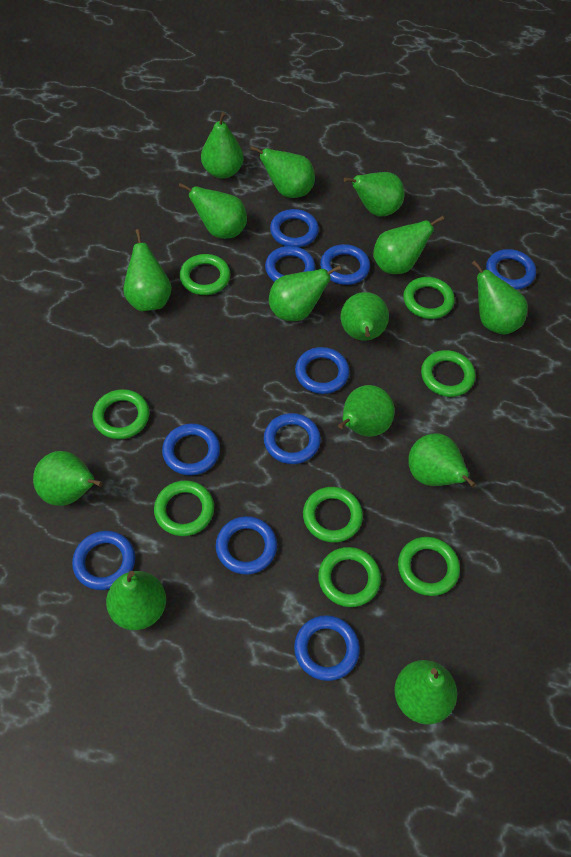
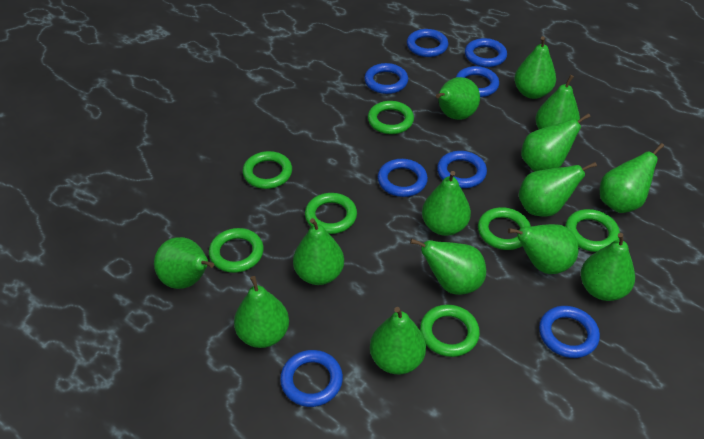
blue ring: 10 -> 8
green ring: 8 -> 7

